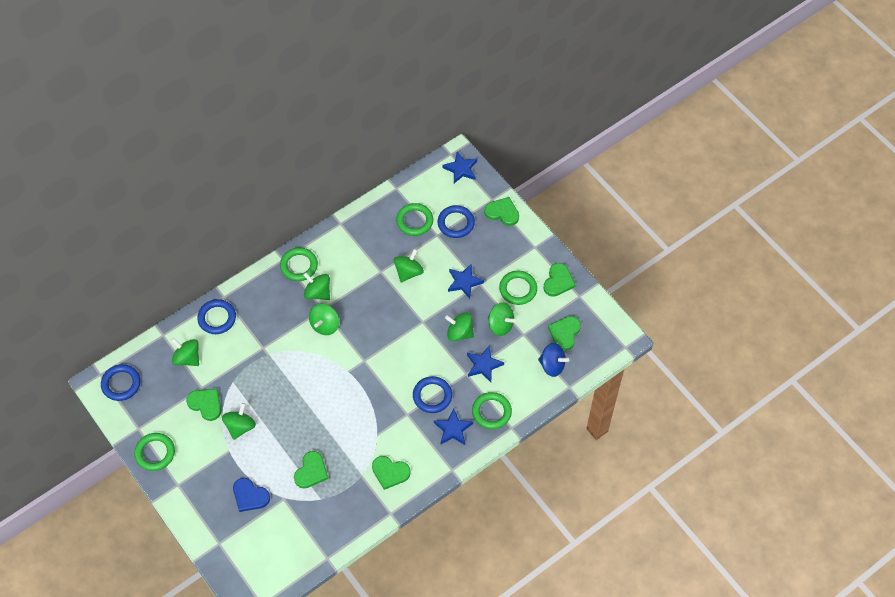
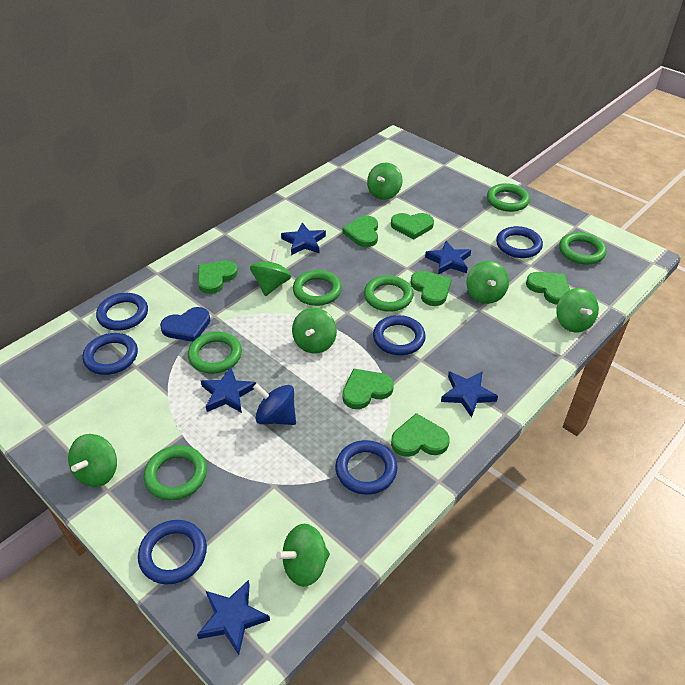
blue ring: 4 -> 6
blue star: 4 -> 5
green heart: 6 -> 7
green ring: 5 -> 6

